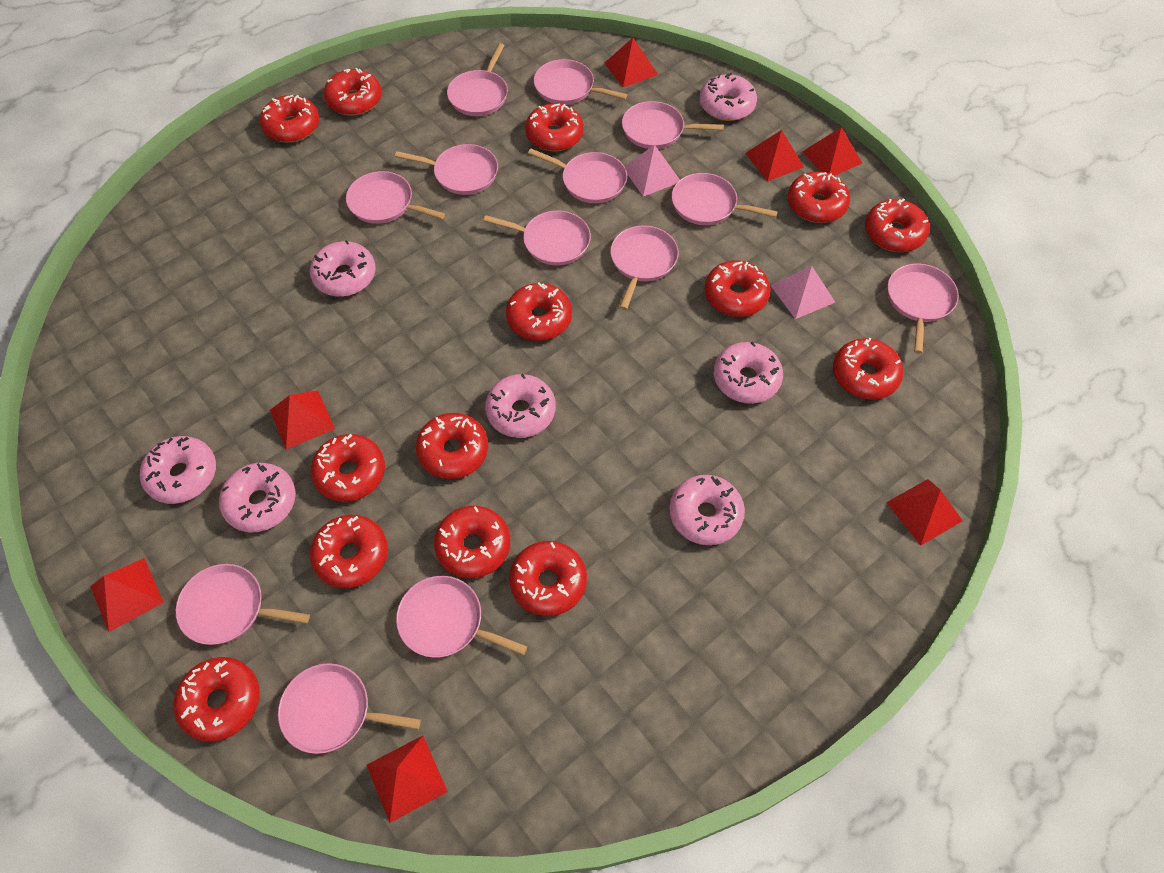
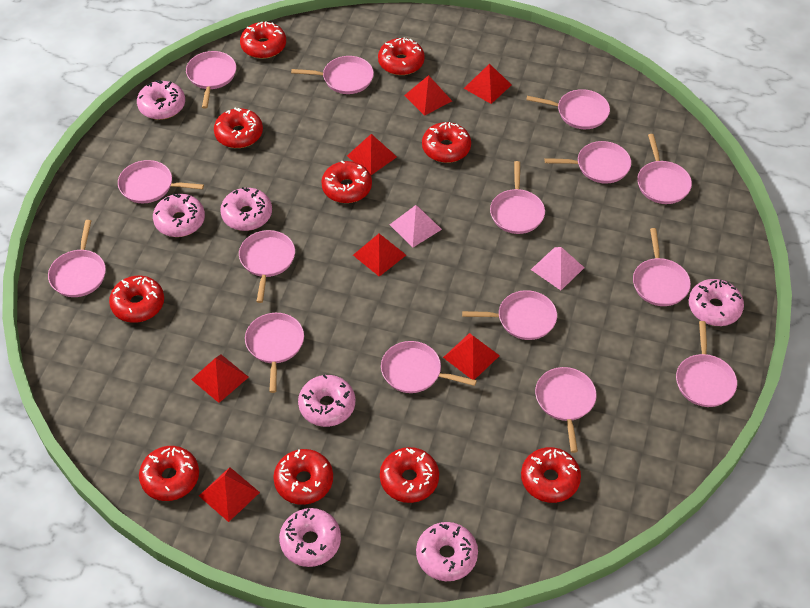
pink pan: 13 -> 15
red donut: 14 -> 10

